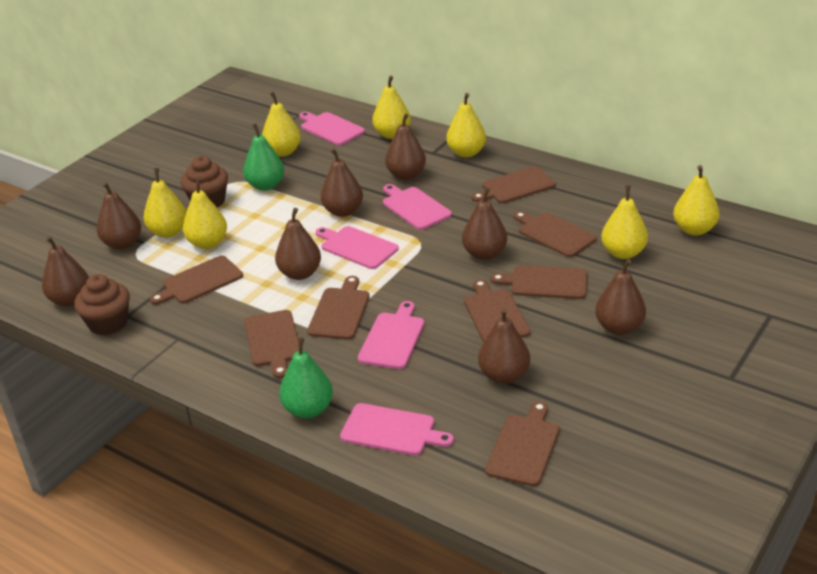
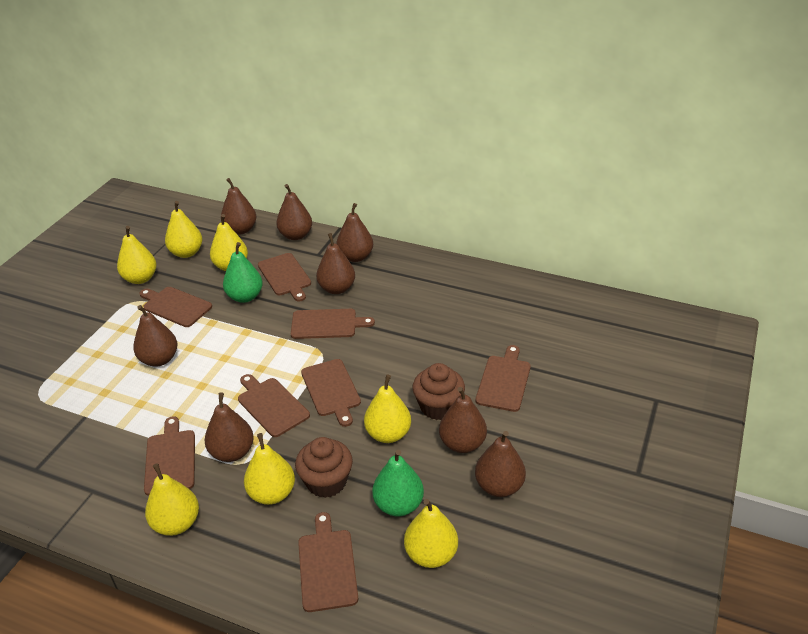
pink cutting board: 5 -> 0

